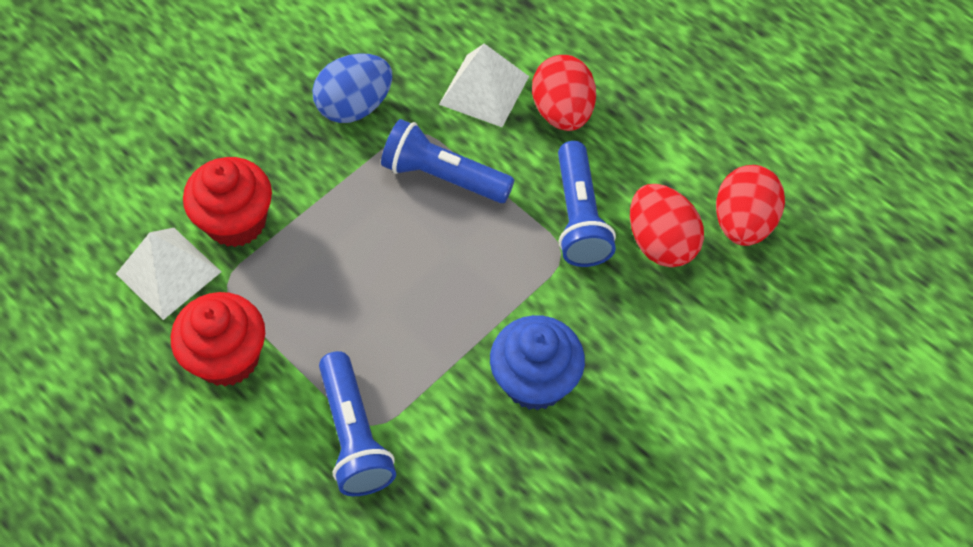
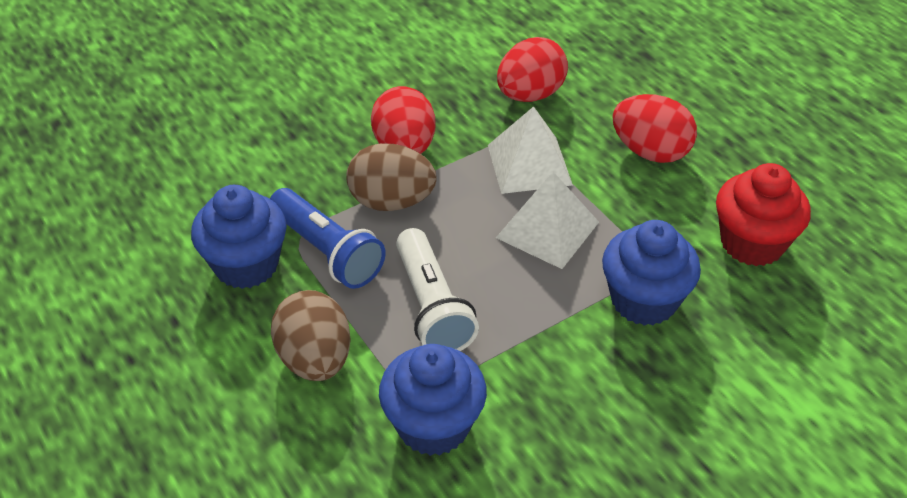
blue cupcake: 1 -> 3
blue egg: 1 -> 0
blue flashlight: 3 -> 1
brown egg: 0 -> 2
red cupcake: 2 -> 1
white flashlight: 0 -> 1

